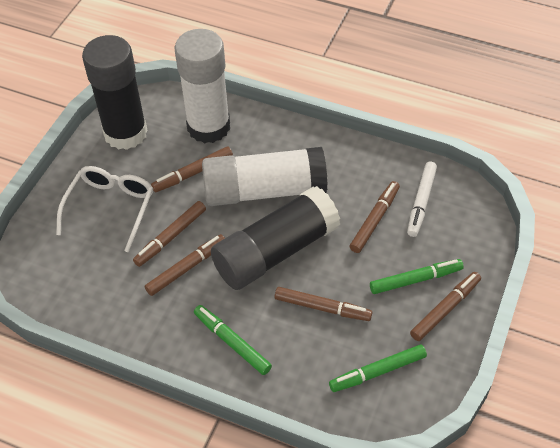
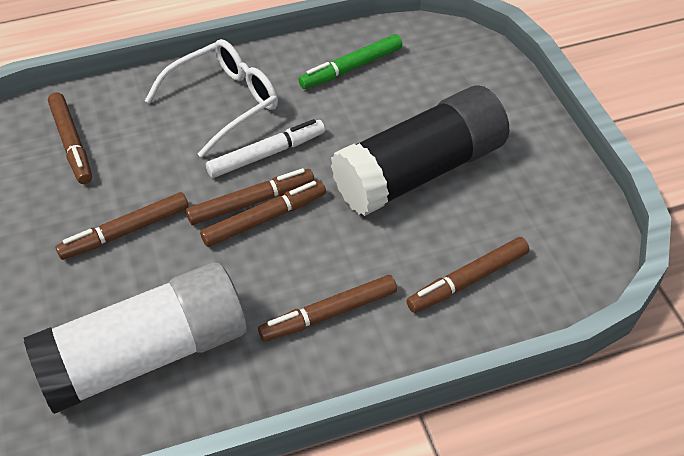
black glue stick: 2 -> 1
green marker: 3 -> 1
white glue stick: 2 -> 1

